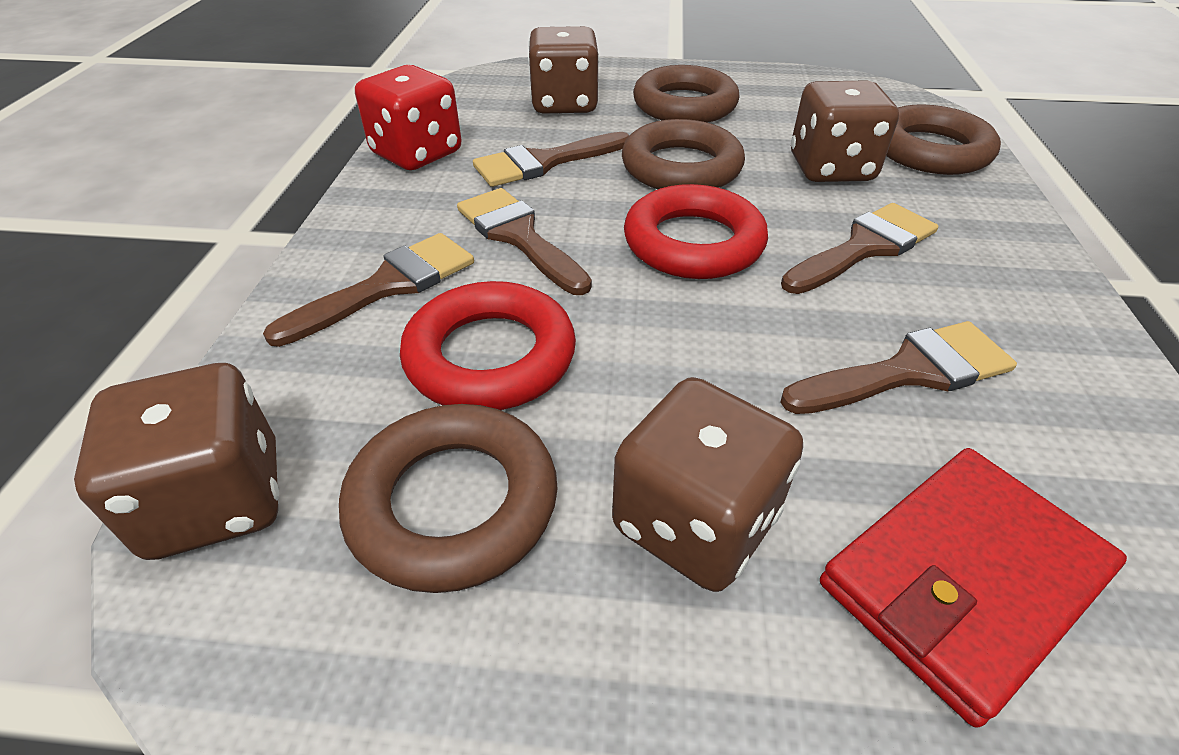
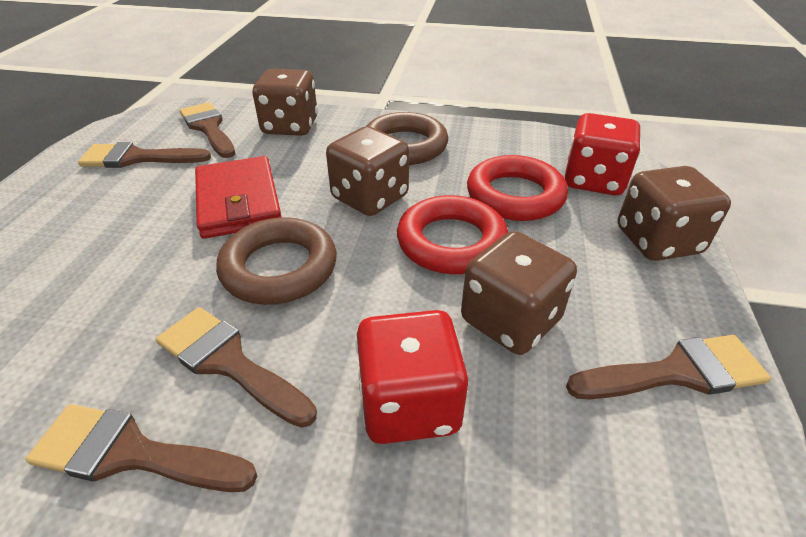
brown ring: 4 -> 2
red dice: 1 -> 2

